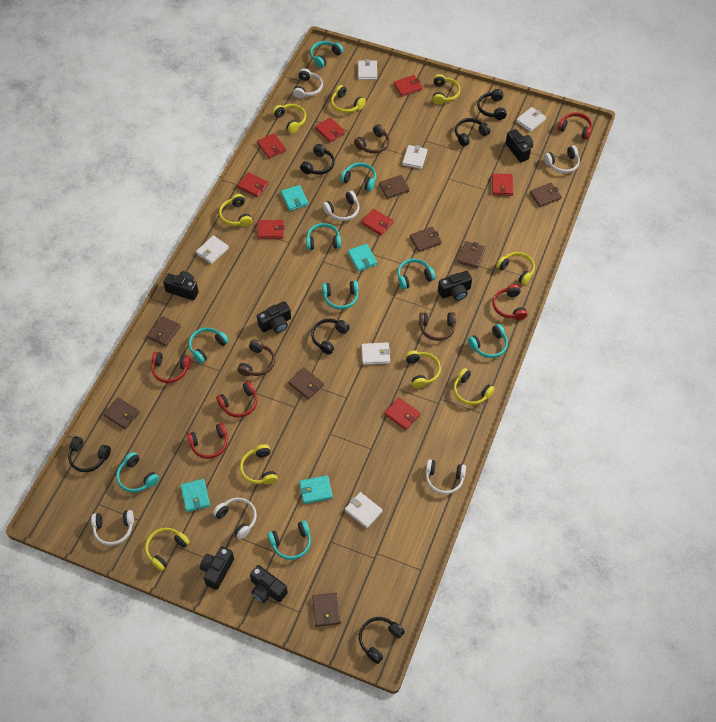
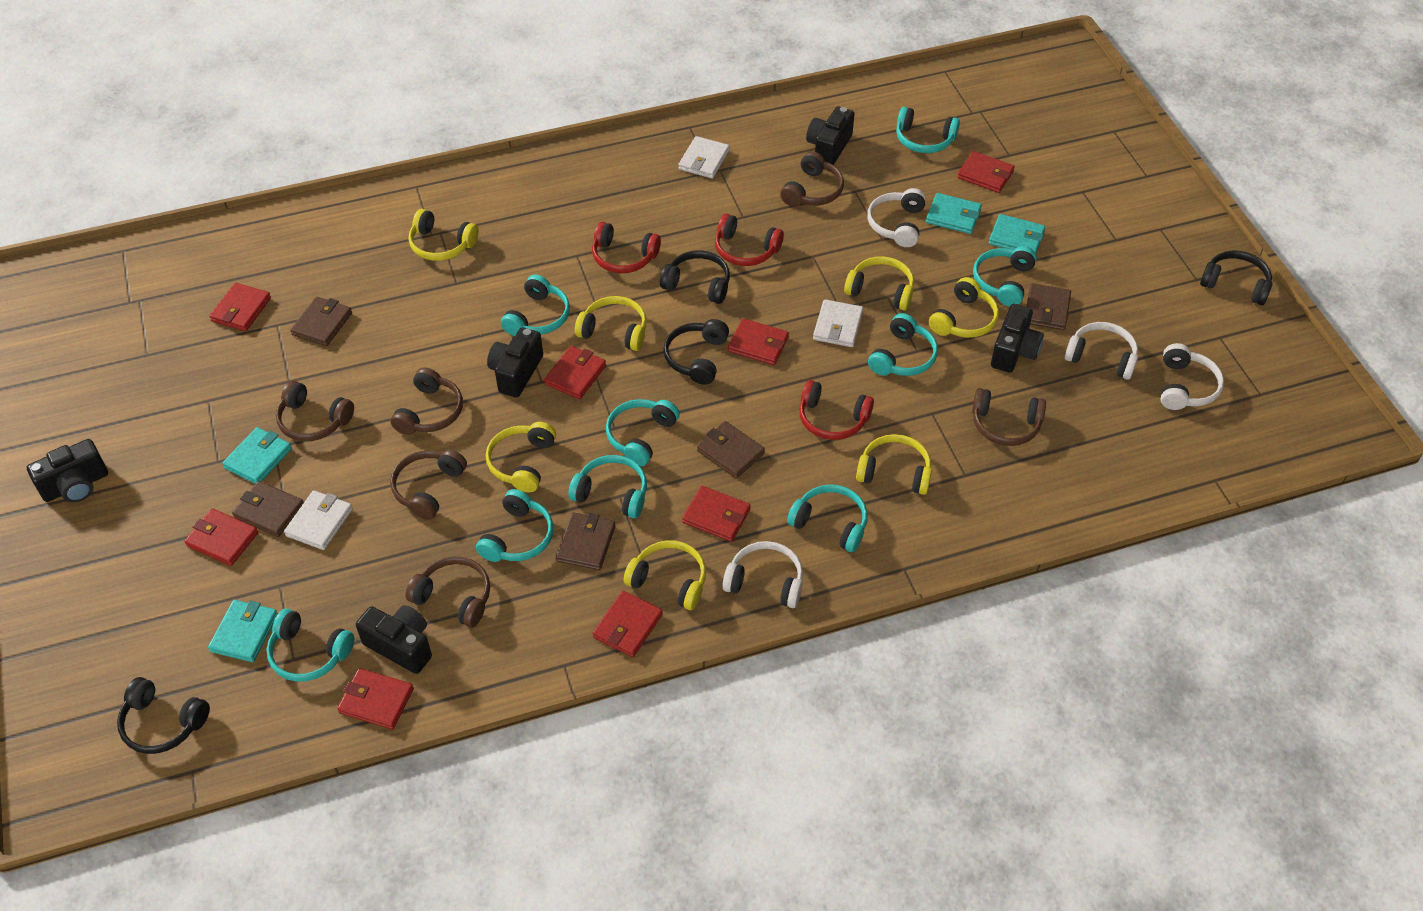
black camera: 6 -> 5
black headphones: 6 -> 4
brown headphones: 3 -> 6
brown wallet: 8 -> 5
red headphones: 5 -> 3
white headphones: 6 -> 4
white wallet: 6 -> 3
yellow headphones: 9 -> 7

